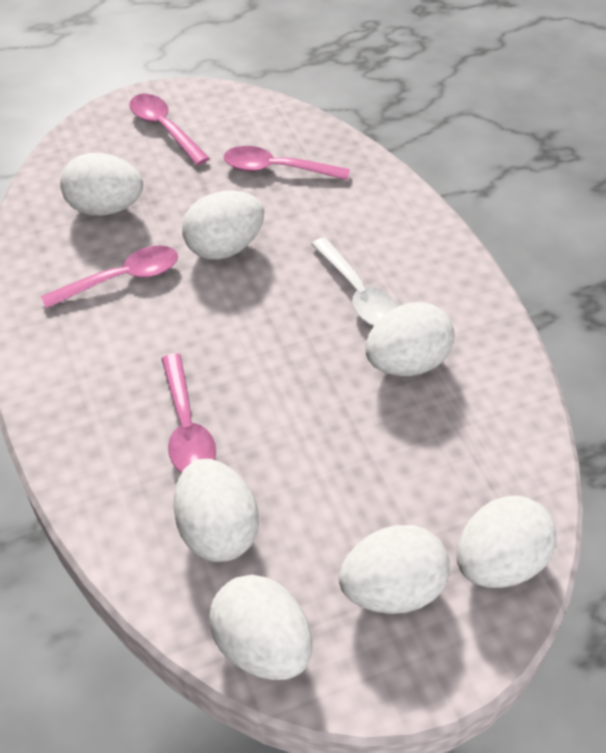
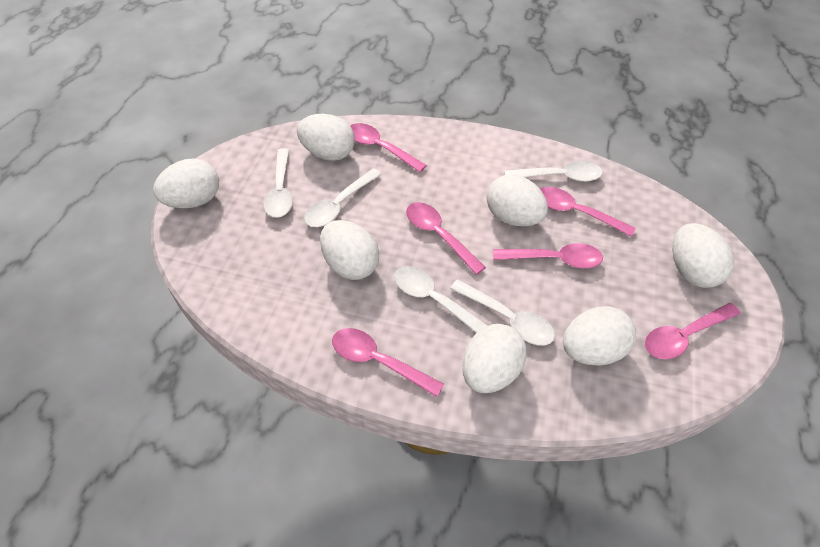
pink spoon: 4 -> 6
white spoon: 1 -> 5

